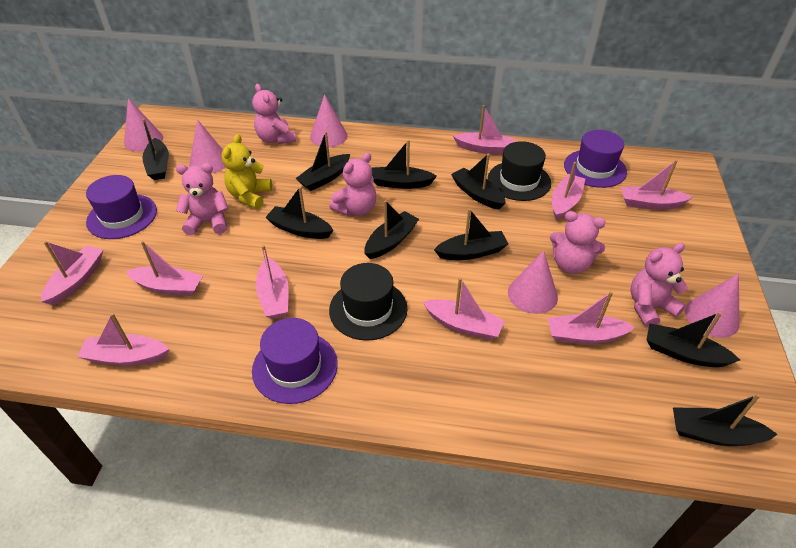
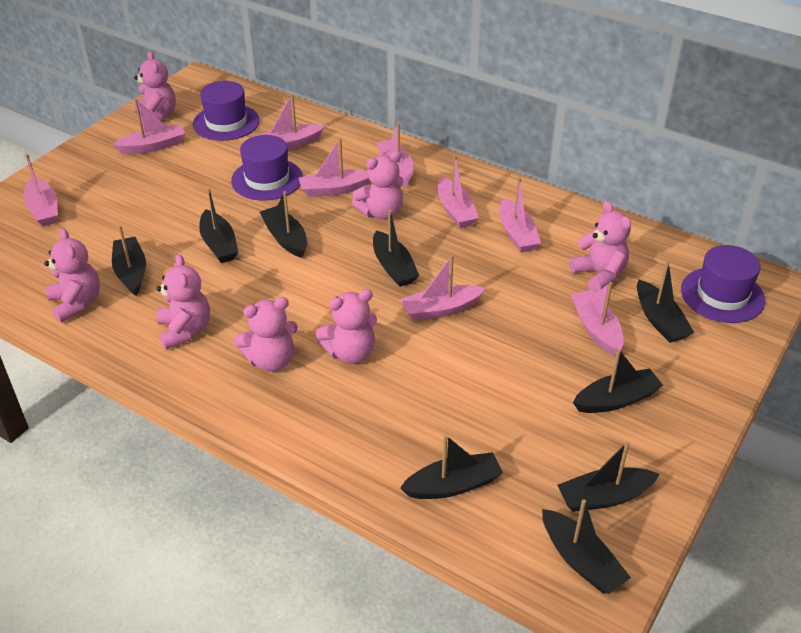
black hat: 2 -> 0
pink cone: 5 -> 0
pink teddy bear: 5 -> 7
yellow teddy bear: 1 -> 0

